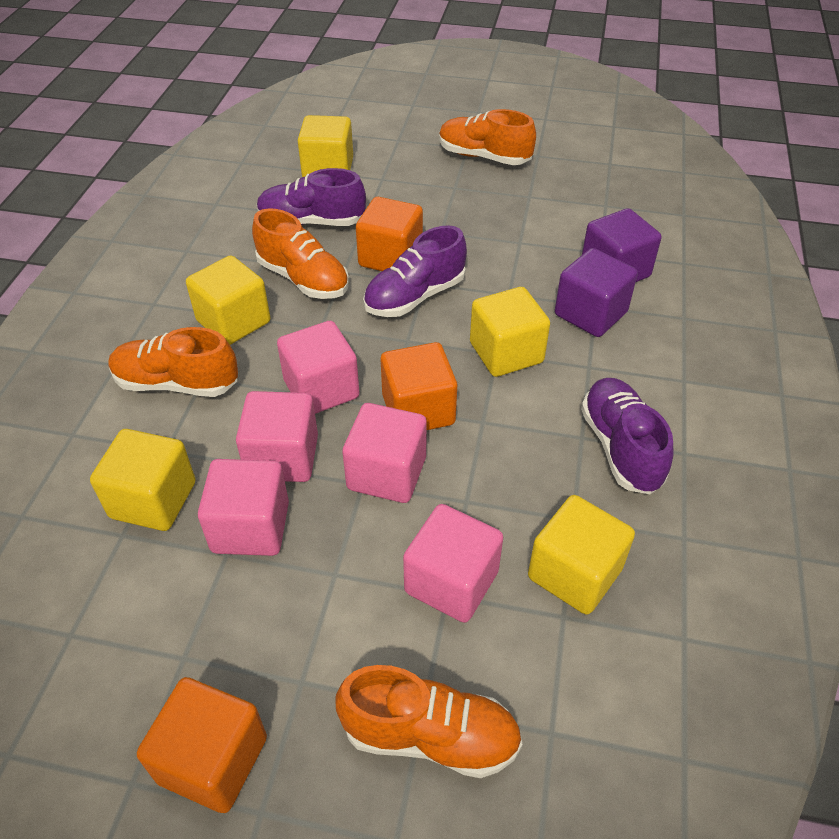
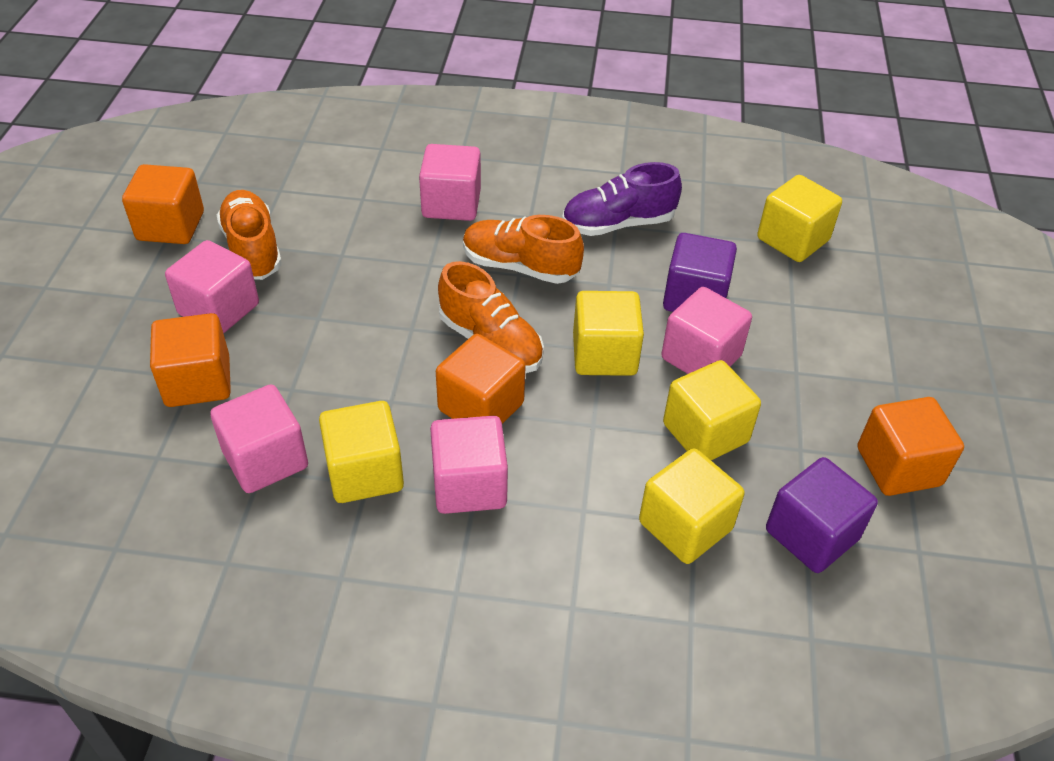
orange cube: 3 -> 4
orange shoe: 4 -> 3
purple shoe: 3 -> 1

